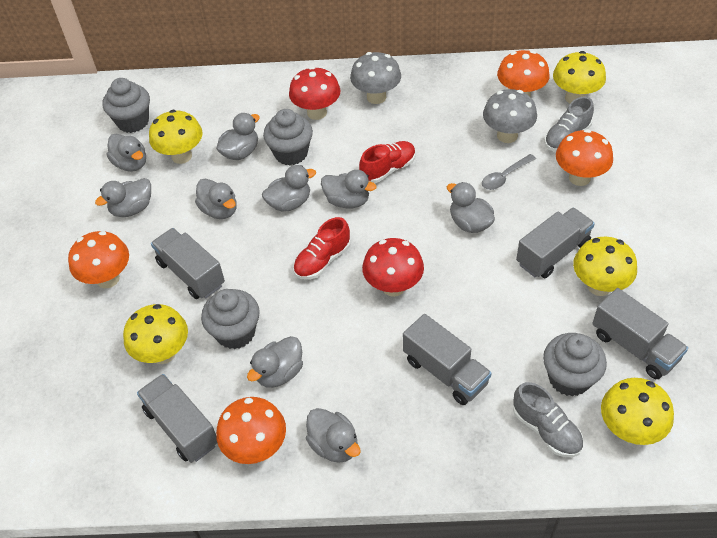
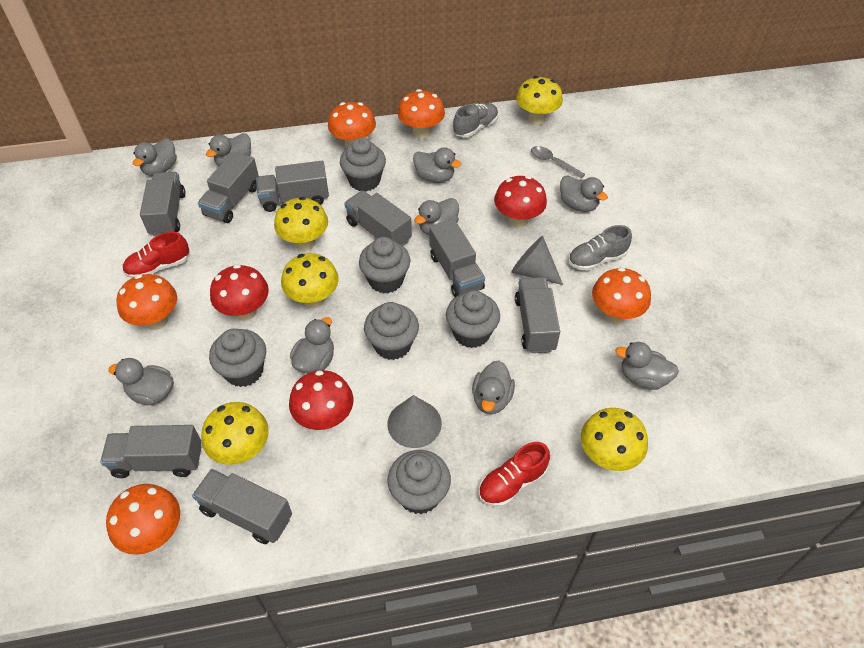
grey cone: 0 -> 2
grey cupcake: 4 -> 6
grey mushroom: 2 -> 0
grey truck: 5 -> 8
orange mushroom: 4 -> 5
red mushroom: 2 -> 3

